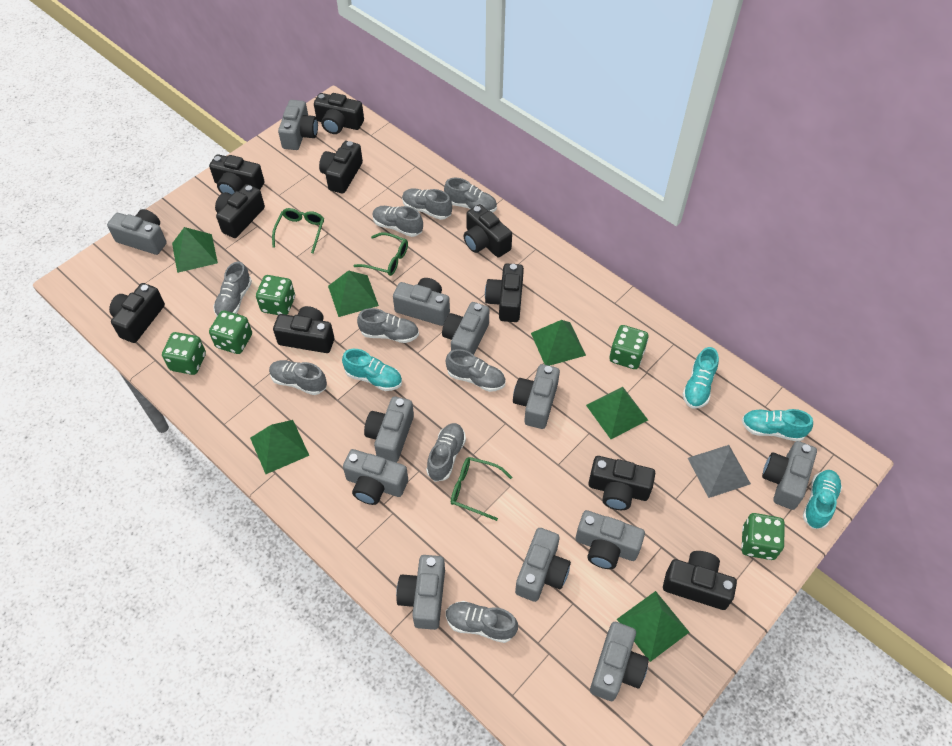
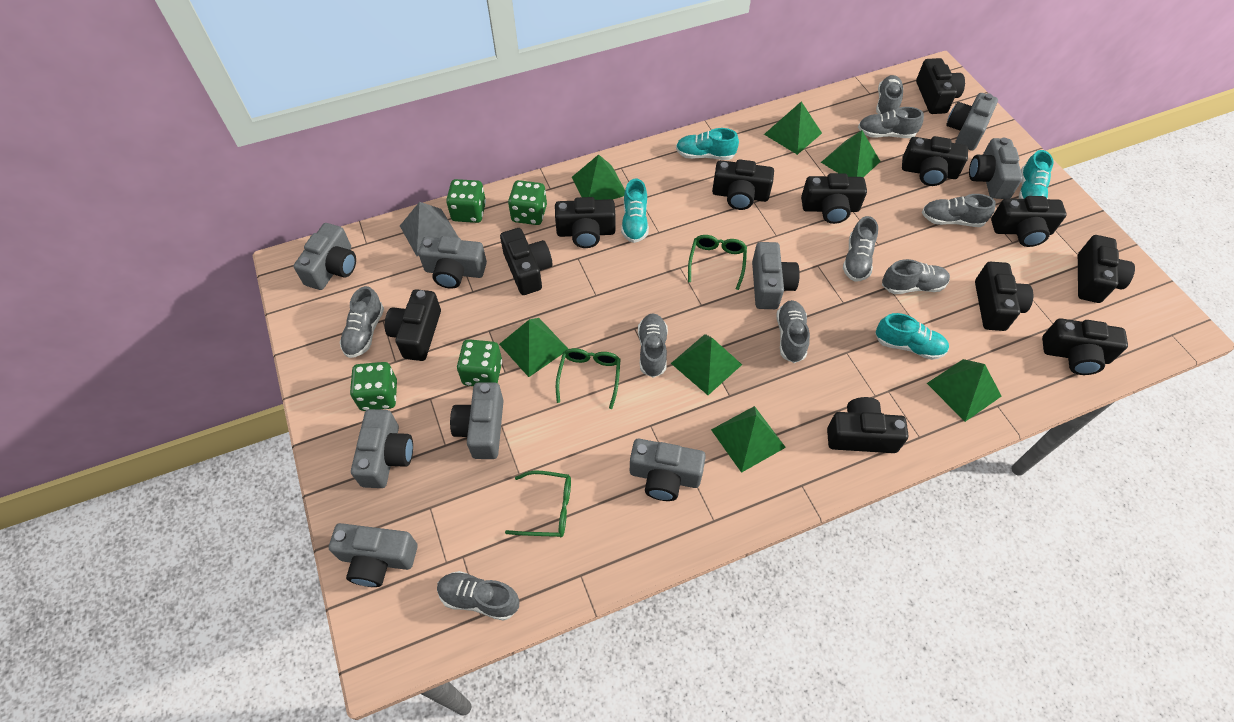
black camera: 10 -> 12
green dice: 5 -> 4
green pyramid: 6 -> 7
grey camera: 12 -> 9

